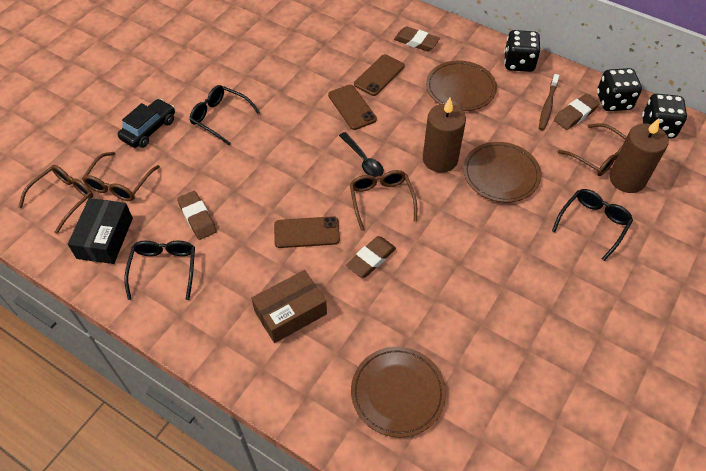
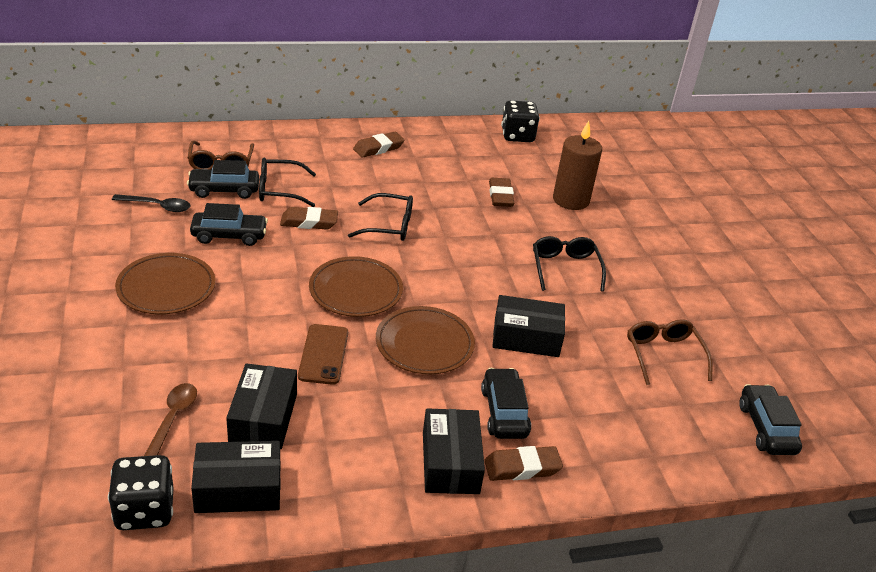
black box: 1 -> 4
black car: 1 -> 4
black dice: 3 -> 2
brown box: 1 -> 0
brown candle: 2 -> 1
brown glasses: 4 -> 2
brown phone: 3 -> 1
brown spoon: 0 -> 1
brown toothbrush: 1 -> 0

